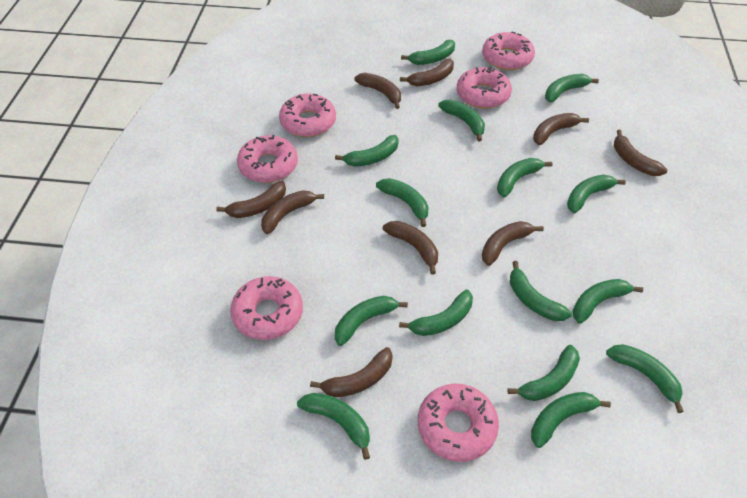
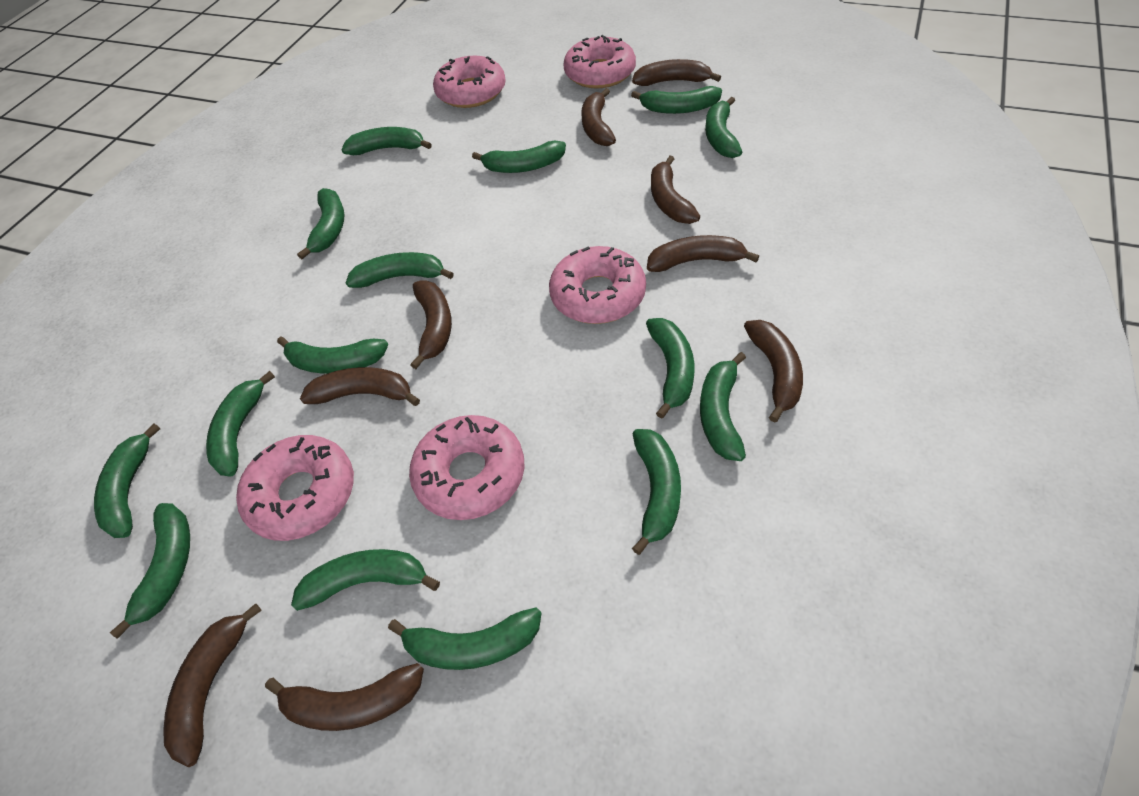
pink donut: 6 -> 5

